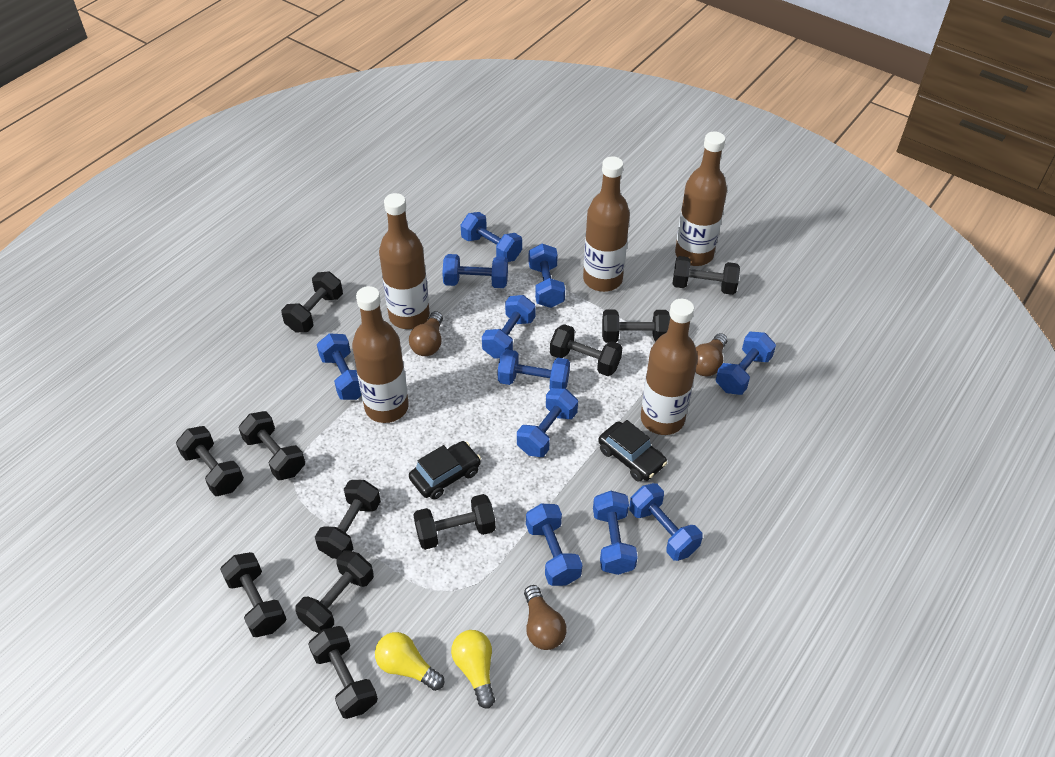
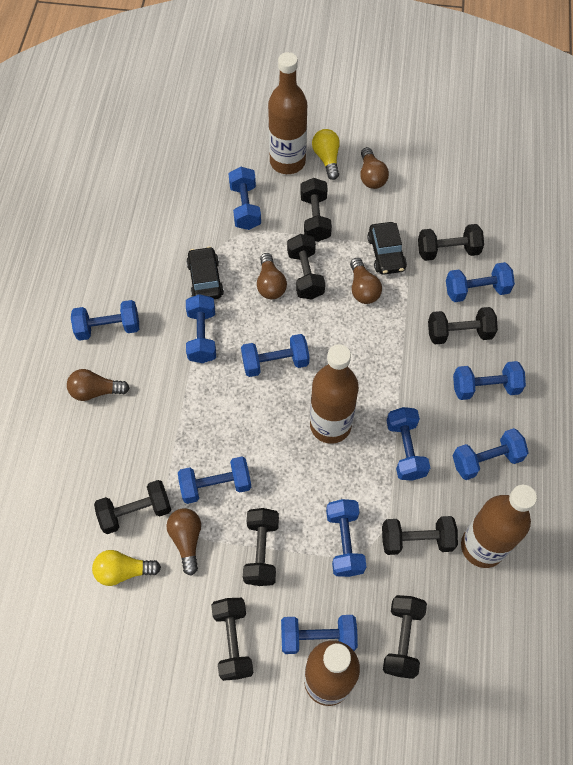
black dumbbell: 11 -> 9
brown bottle: 5 -> 4
brown light bulb: 3 -> 5

